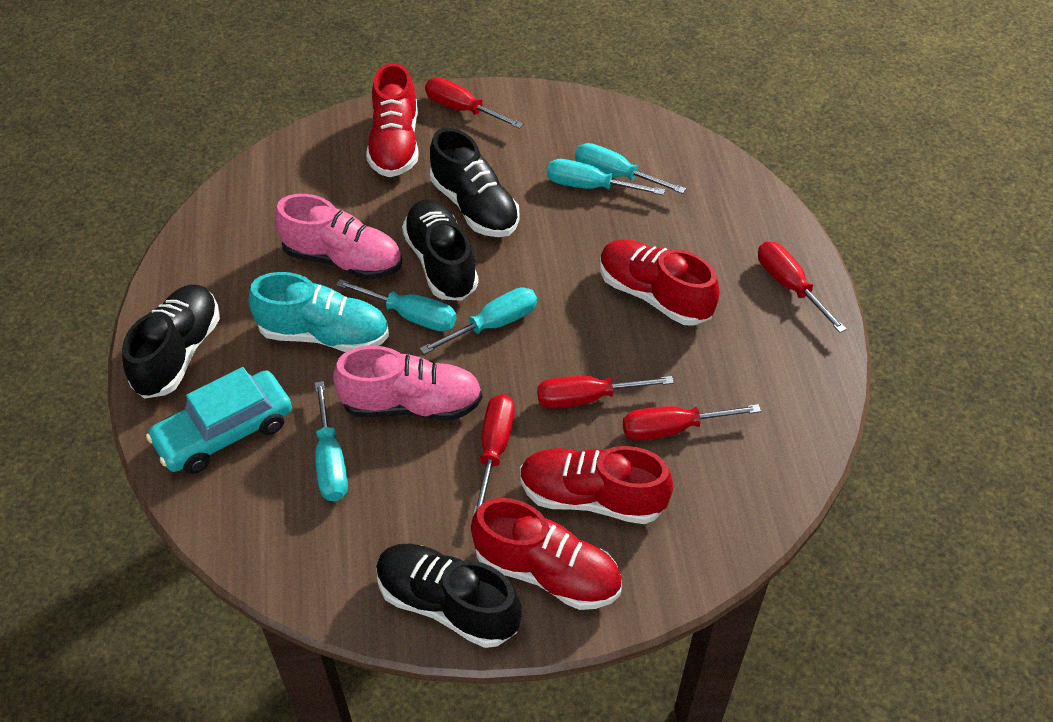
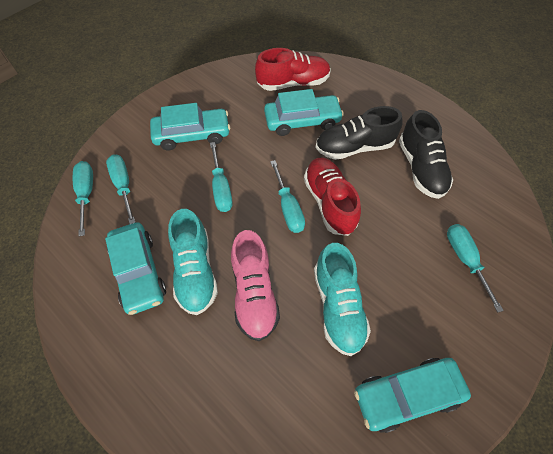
black shoe: 4 -> 2
pink shoe: 2 -> 1
red screwdriver: 5 -> 0
red shoe: 4 -> 2
turquoise car: 1 -> 4
turquoise shoe: 1 -> 2

